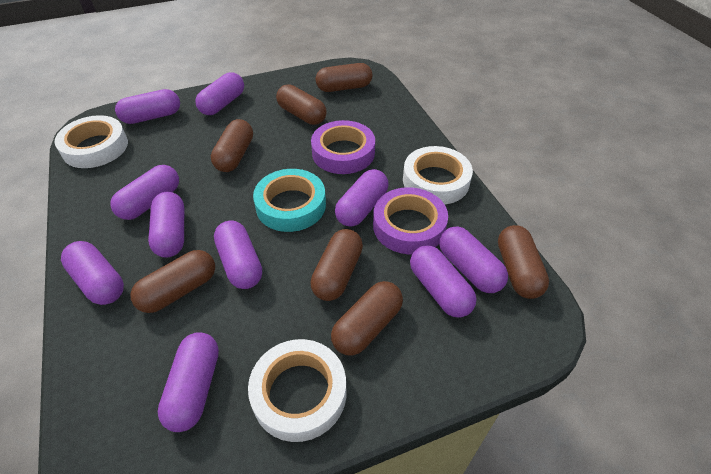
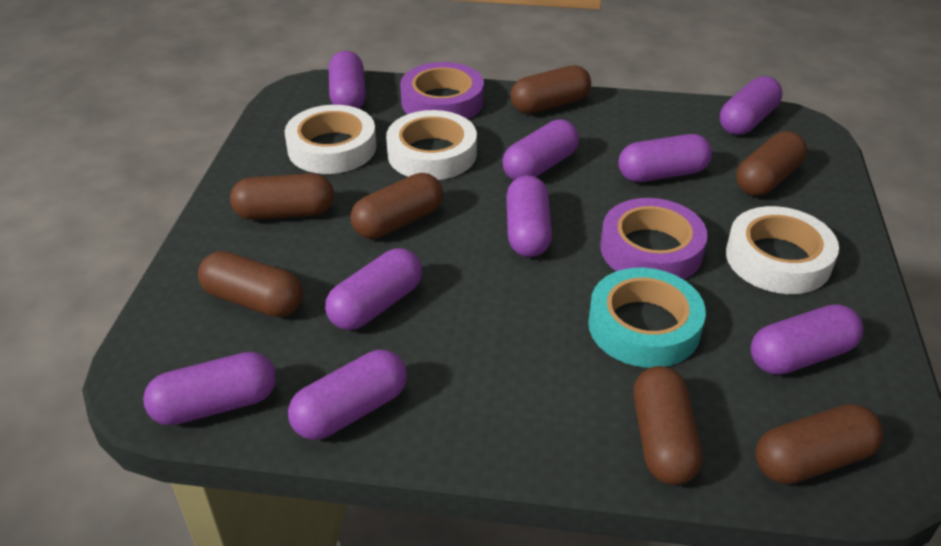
purple capsule: 10 -> 9

